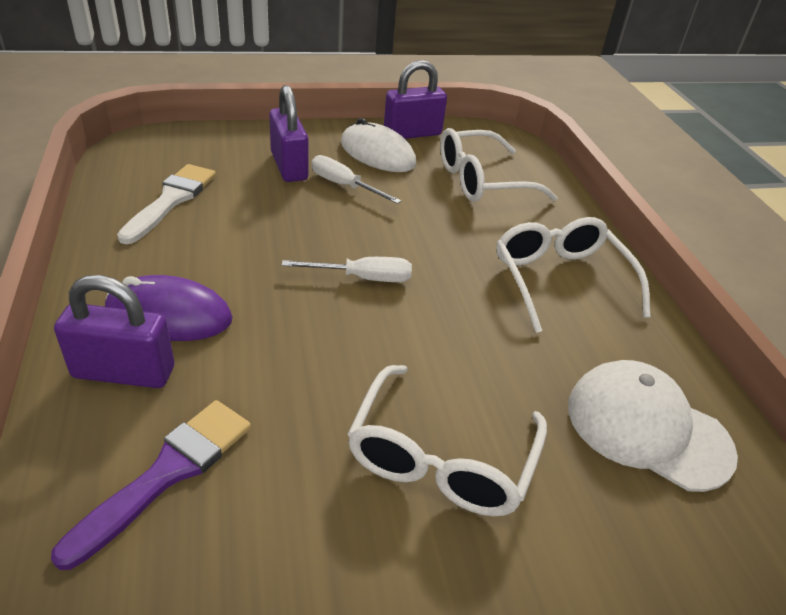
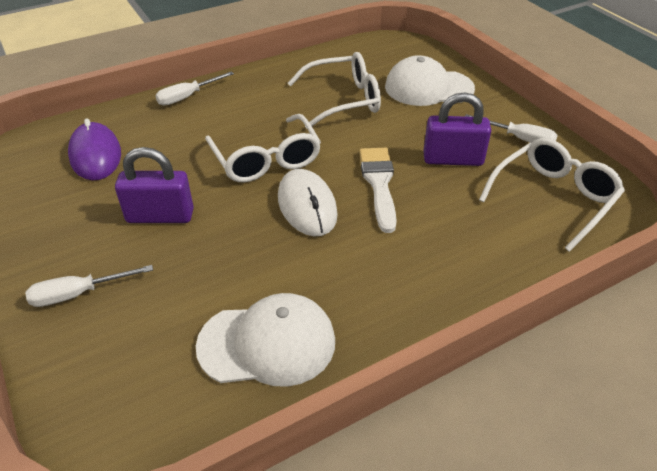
purple brush: 1 -> 0
purple padlock: 3 -> 2
white cap: 1 -> 2
white screwdriver: 2 -> 3

